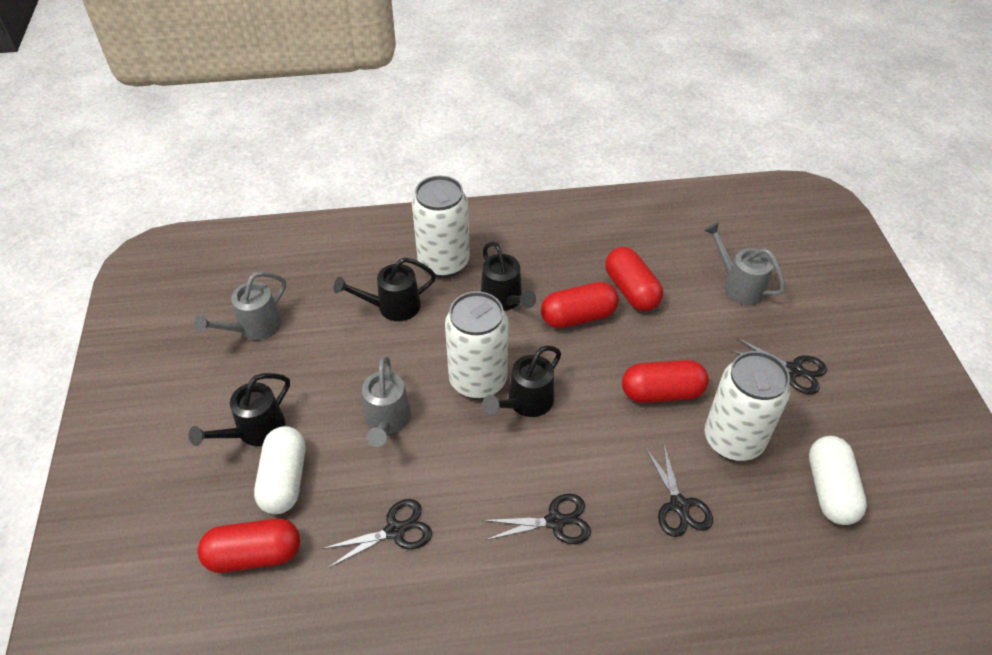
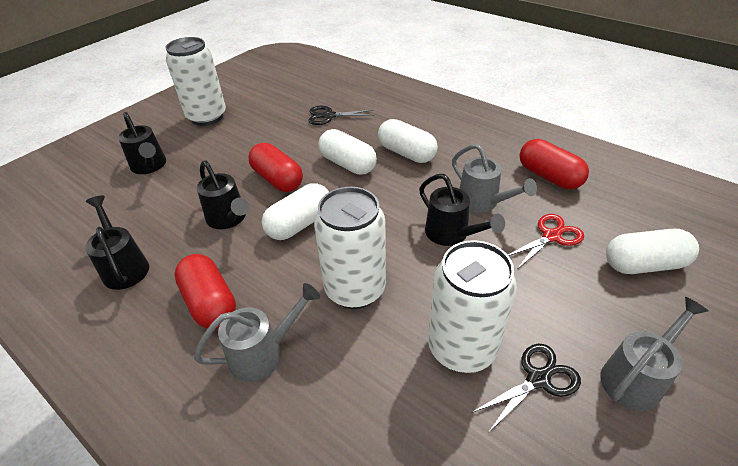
black scissors: 4 -> 2
red capsule: 4 -> 3
red scissors: 0 -> 1
white capsule: 2 -> 4

